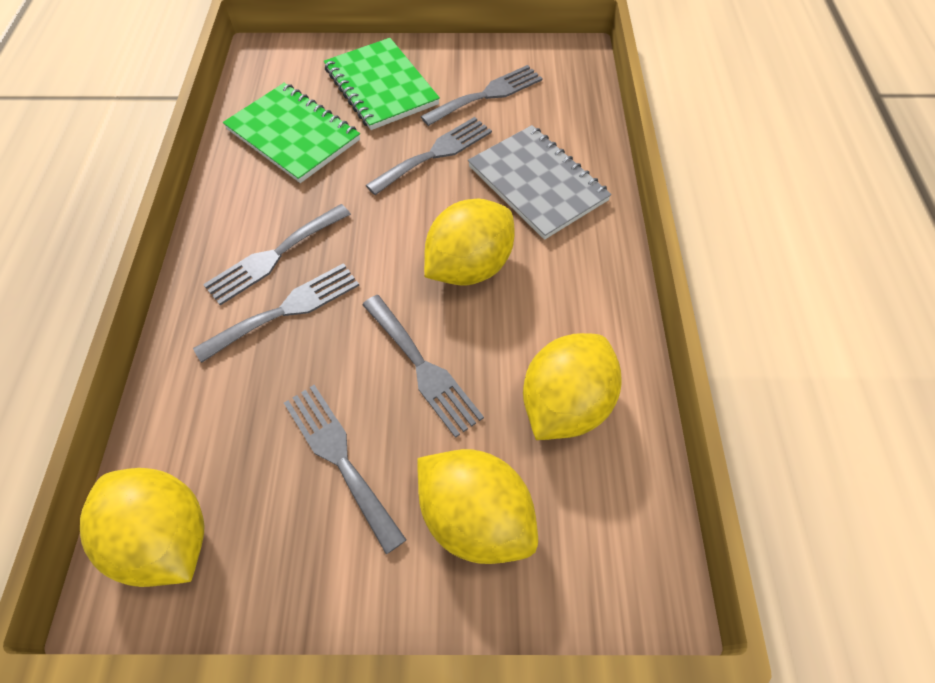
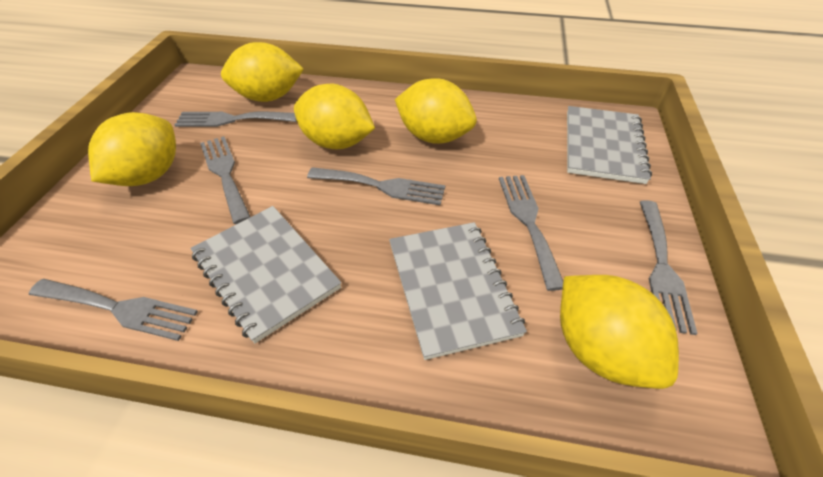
green notebook: 2 -> 0
grey notebook: 1 -> 3
yellow lemon: 4 -> 5

